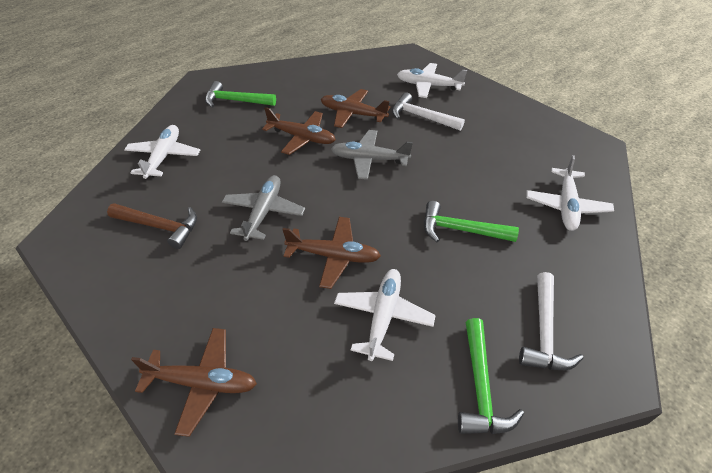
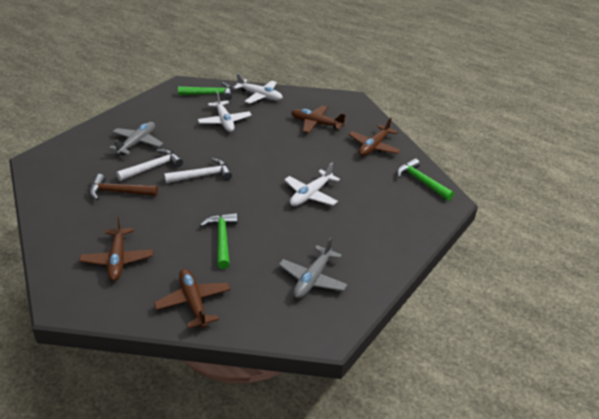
white plane: 4 -> 3

